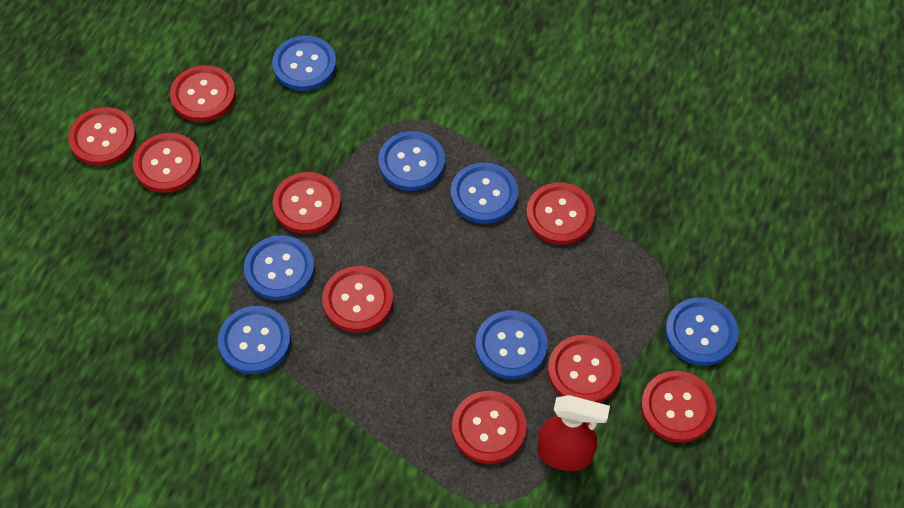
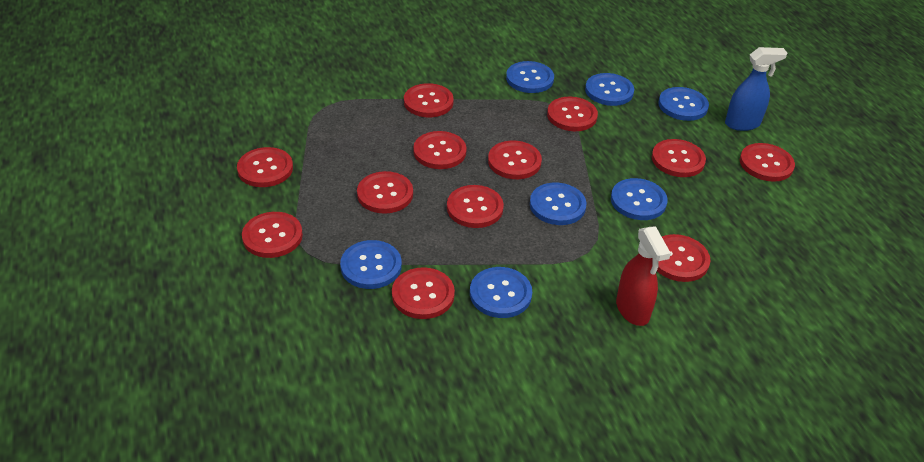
blue spray bottle: 0 -> 1
red button: 9 -> 12

